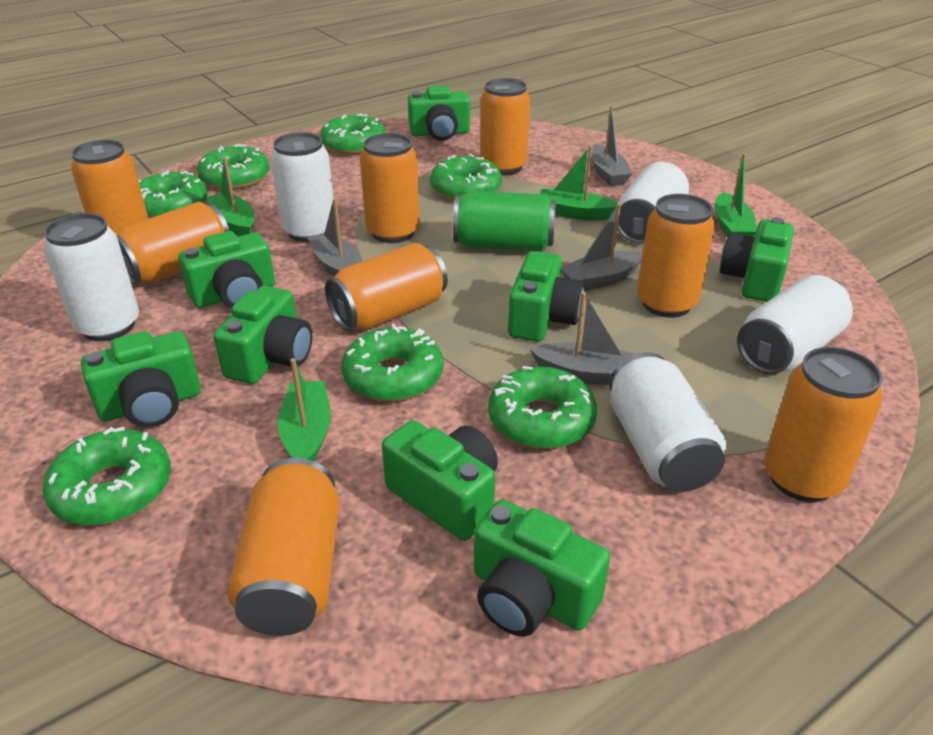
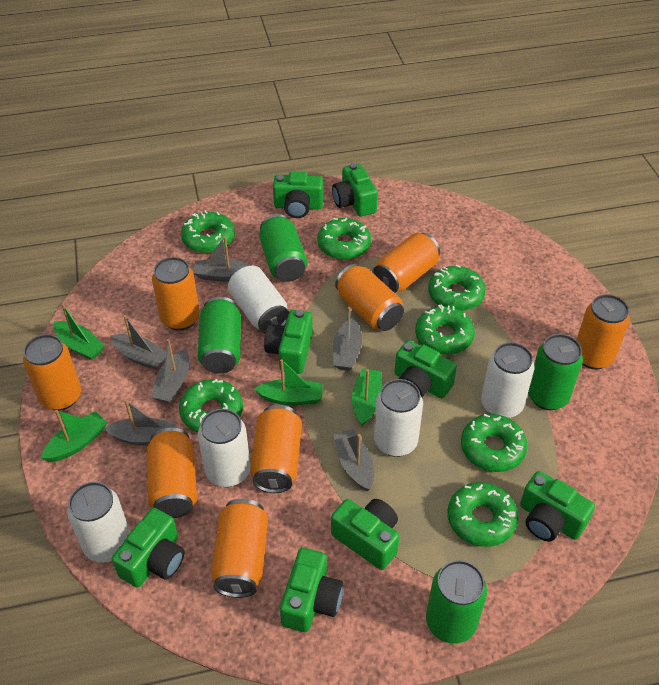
green can: 1 -> 4
grey boat: 4 -> 6

